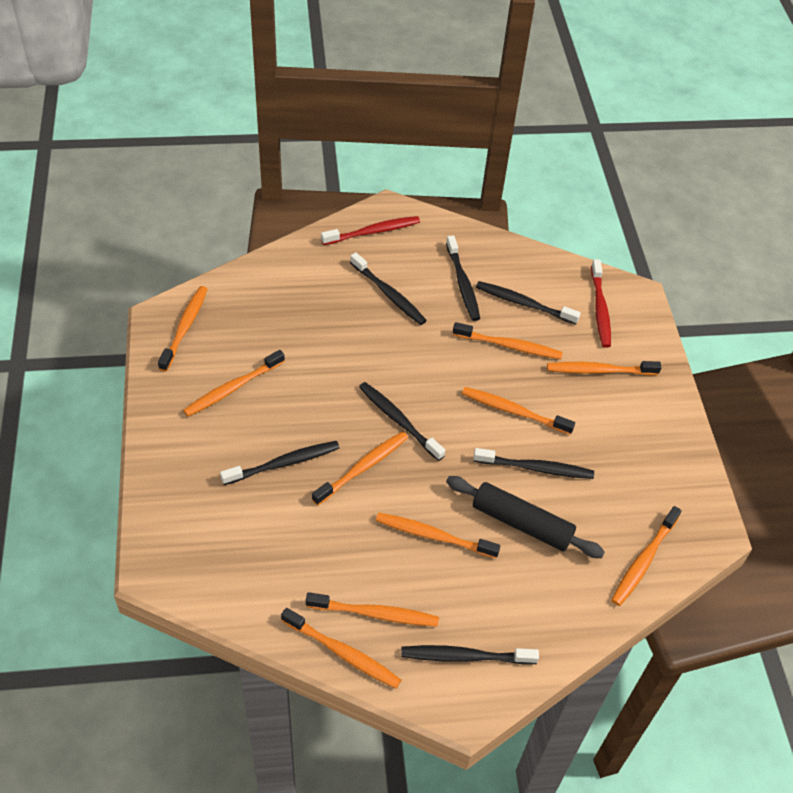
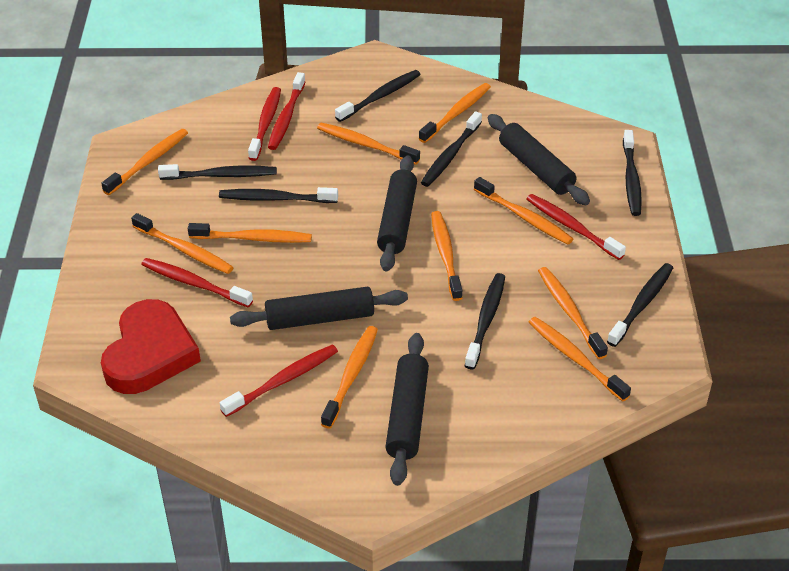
black rolling pin: 1 -> 4
red heart: 0 -> 1
red toothbrush: 2 -> 5

